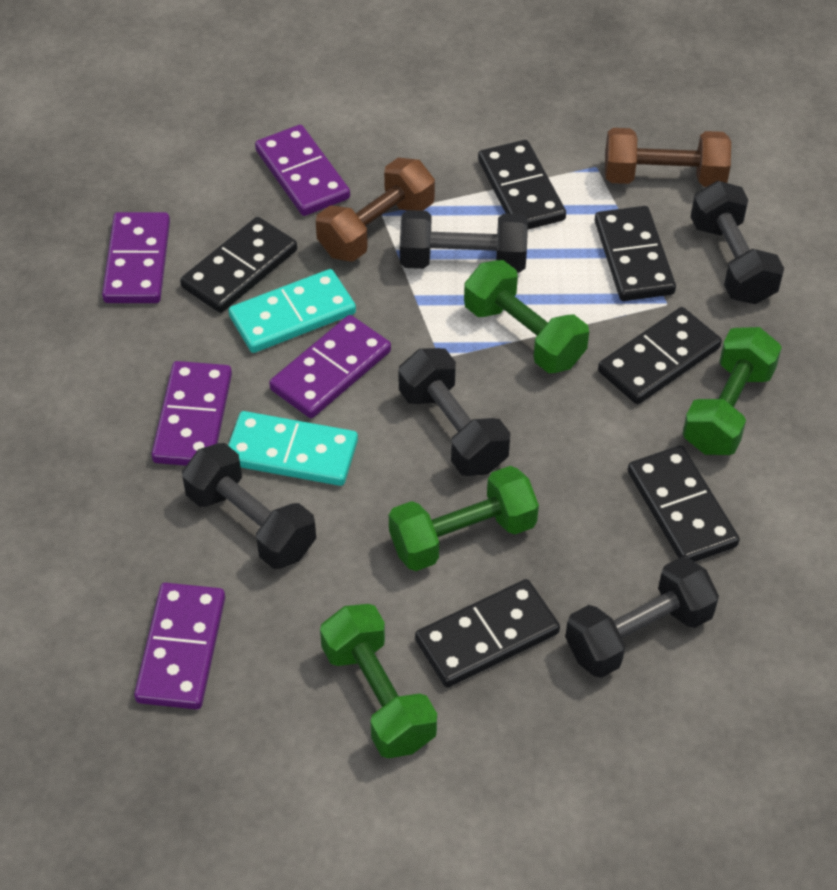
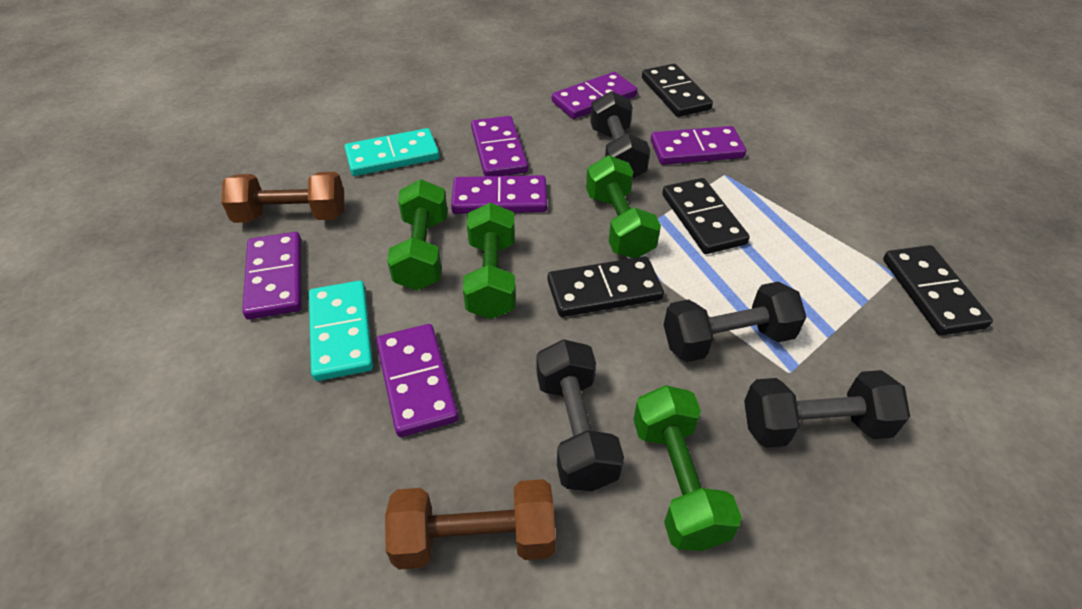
black domino: 6 -> 4
black dumbbell: 5 -> 4
purple domino: 5 -> 6

